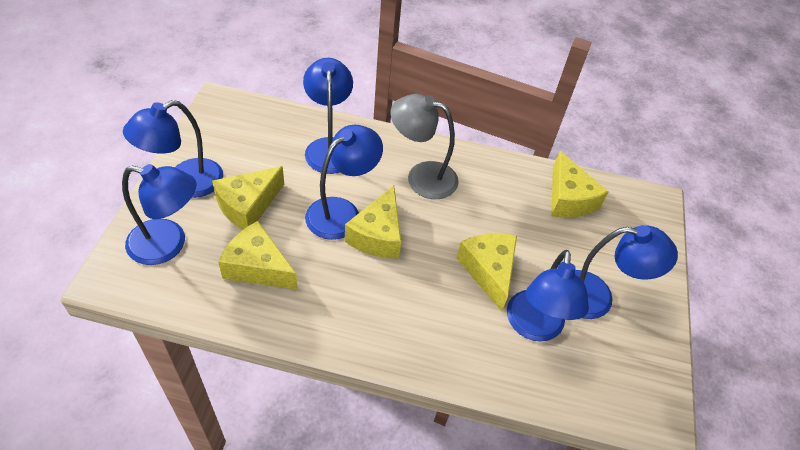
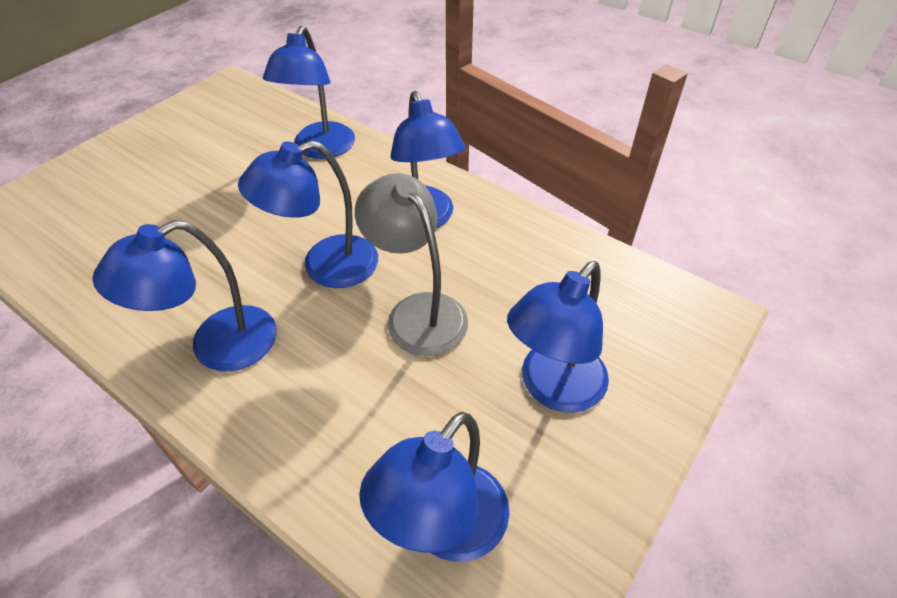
yellow cheese: 5 -> 0

